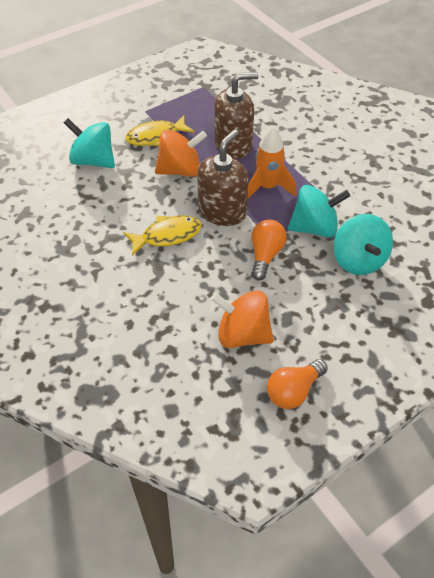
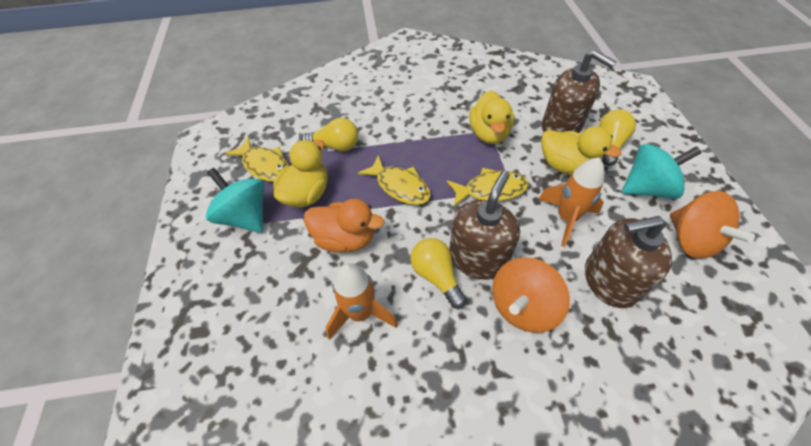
brown soap dispenser: 2 -> 3
orange duck: 0 -> 1
orange light bulb: 2 -> 0
orange rocket: 1 -> 2
turquoise spinning top: 3 -> 2
yellow duck: 0 -> 3
yellow fish: 2 -> 3
yellow light bulb: 0 -> 3

